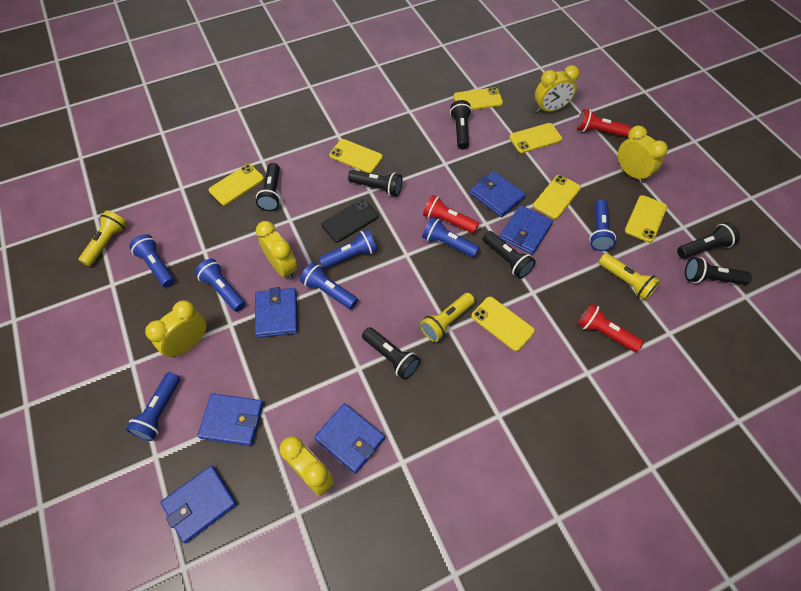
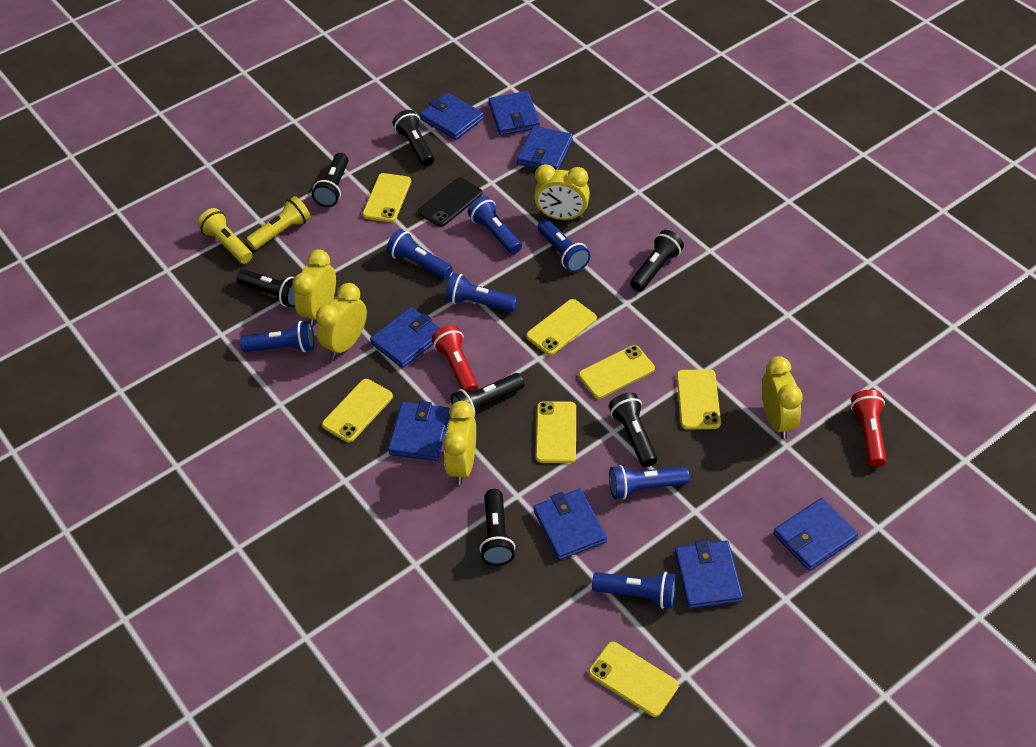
blue wallet: 6 -> 8
red flashlight: 3 -> 2
yellow flashlight: 3 -> 2

